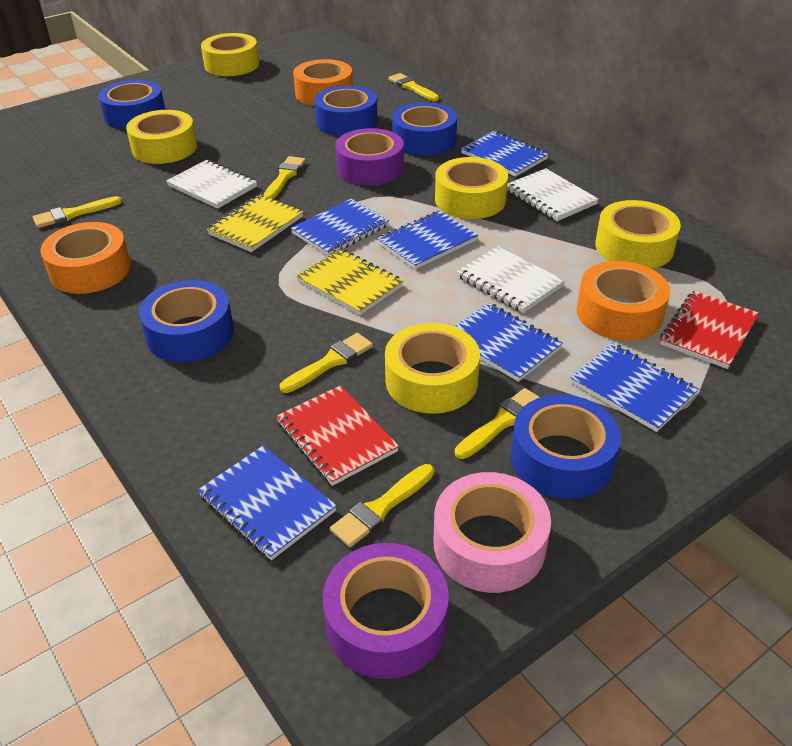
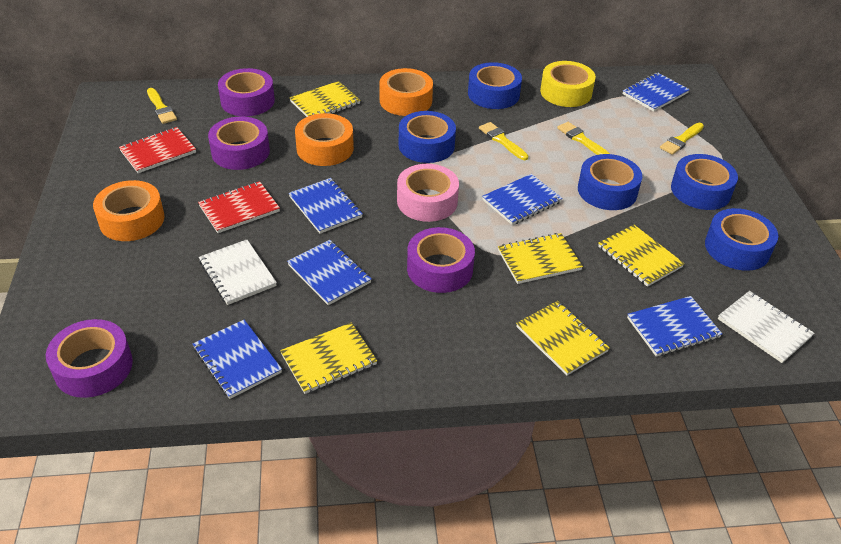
purple tape: 2 -> 4
white notebook: 3 -> 2
yellow brush: 6 -> 4
yellow notebook: 2 -> 5
yellow tape: 5 -> 1

